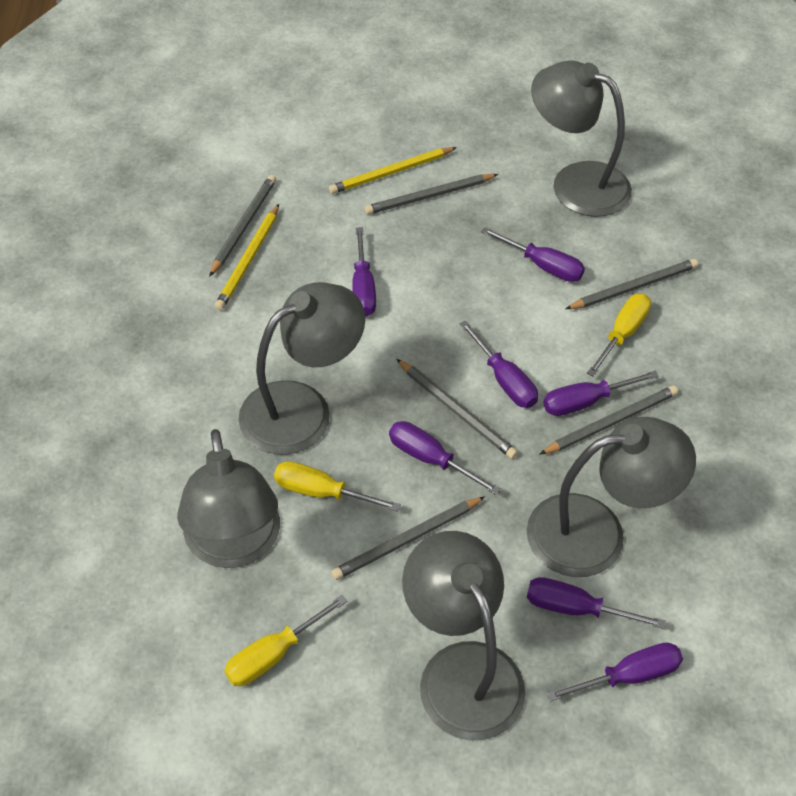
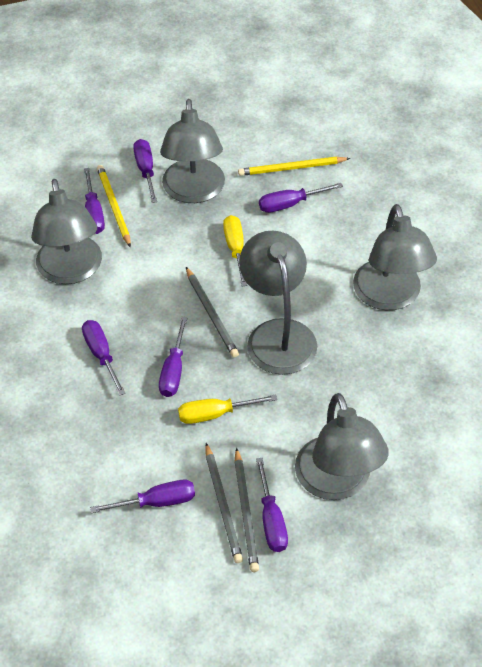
grey pencil: 6 -> 3
yellow screwdriver: 3 -> 2

